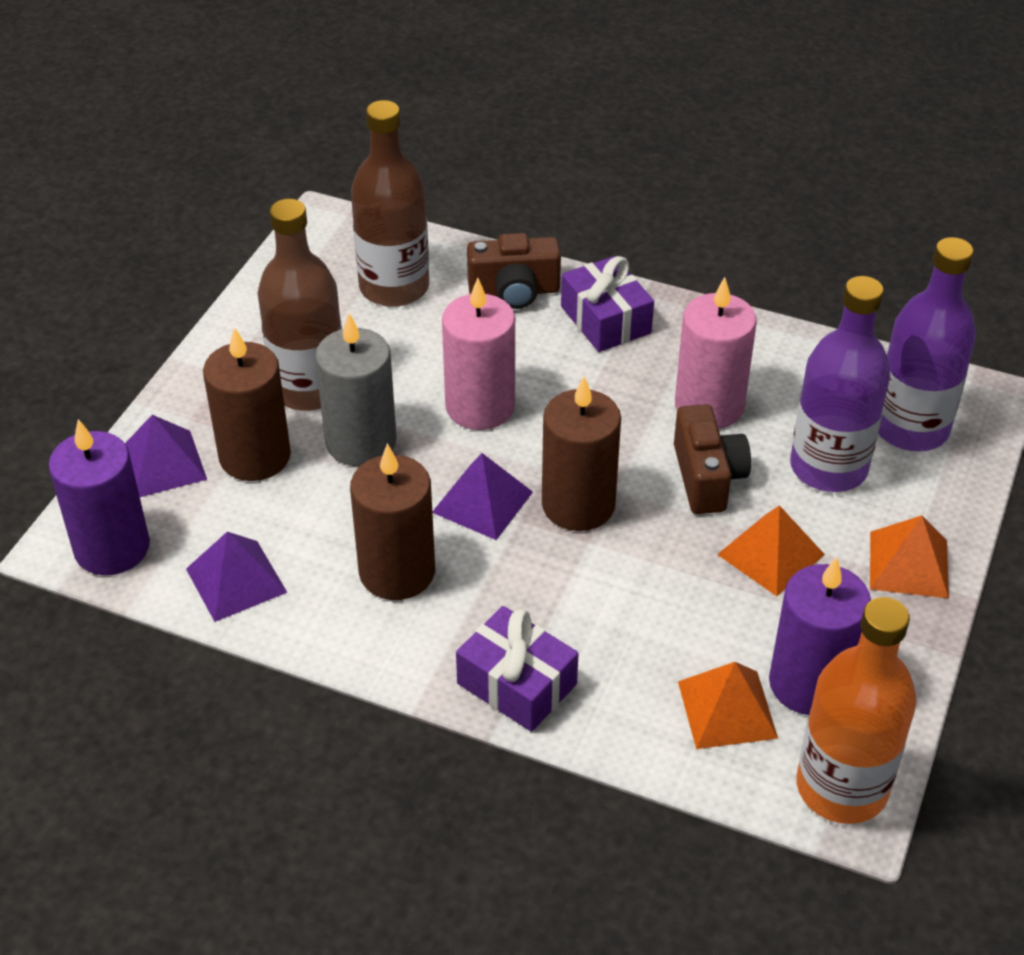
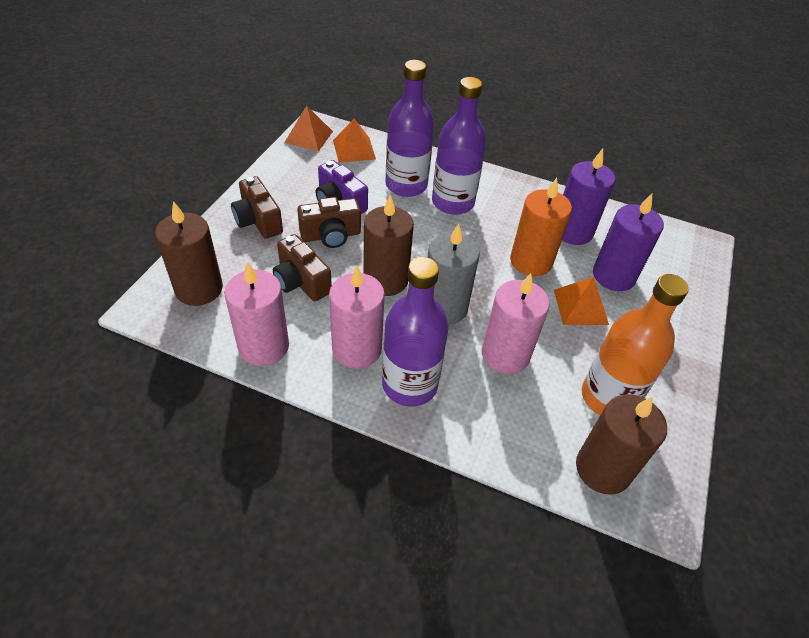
brown bottle: 2 -> 0
brown camera: 2 -> 3
orange candle: 0 -> 1
pink candle: 2 -> 3
purple bottle: 2 -> 3
purple camera: 0 -> 1
purple gift: 2 -> 0
purple pyramid: 3 -> 0

